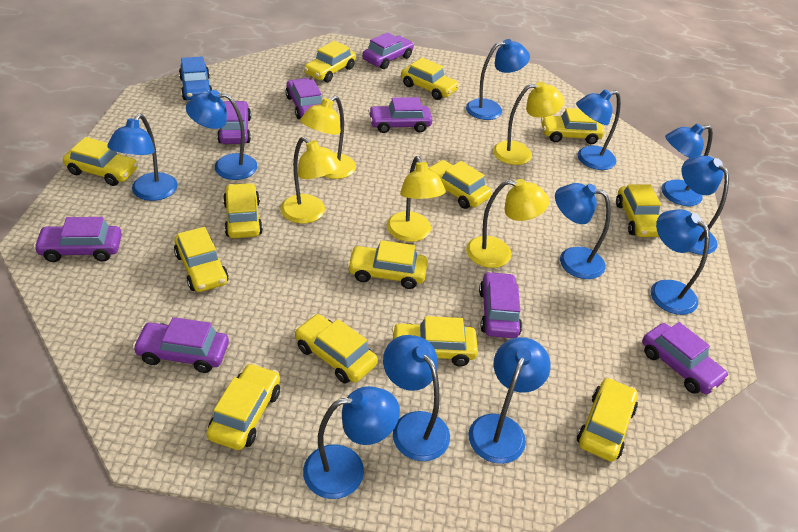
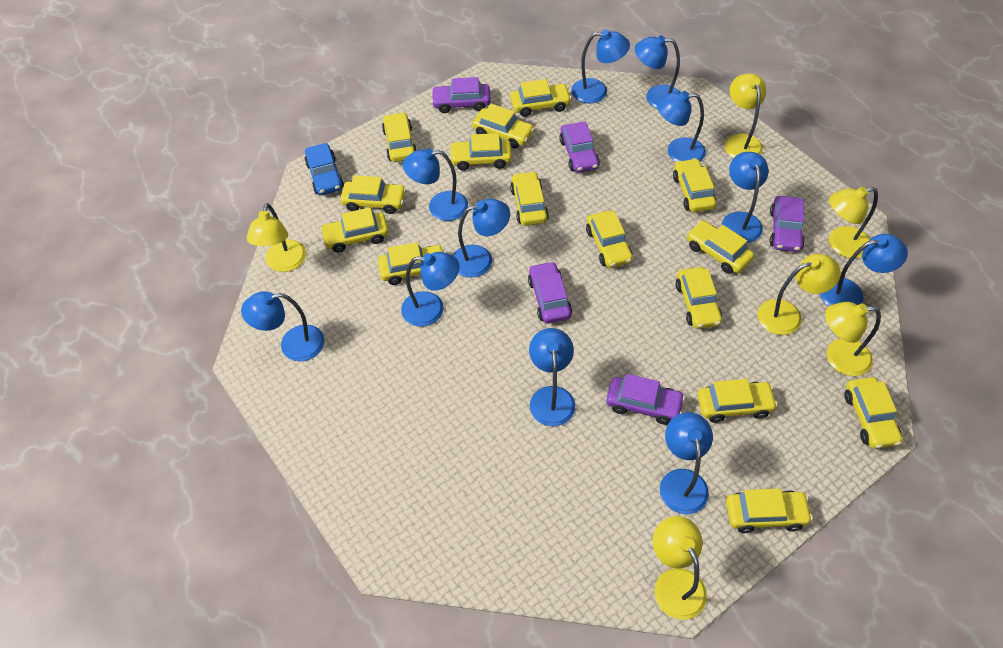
purple car: 8 -> 5
yellow car: 13 -> 15
yellow lamp: 5 -> 6

